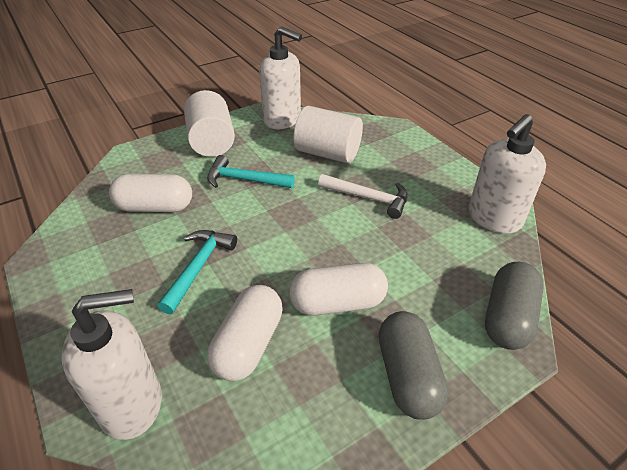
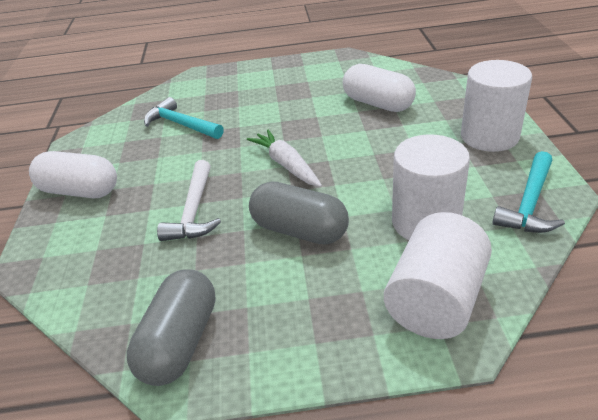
white capsule: 3 -> 2
white carrot: 0 -> 1
white cylinder: 2 -> 3
white soap dispenser: 3 -> 0

